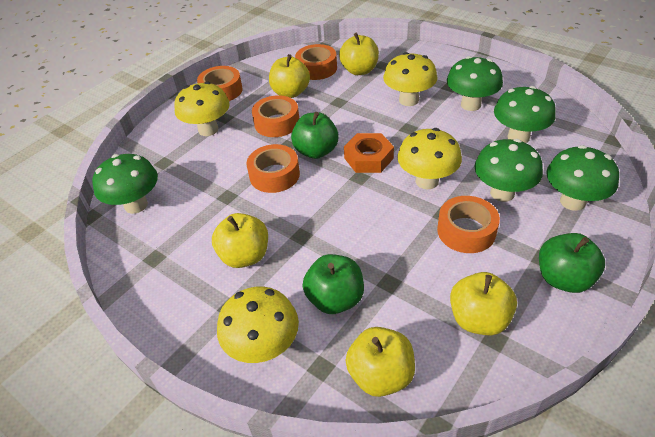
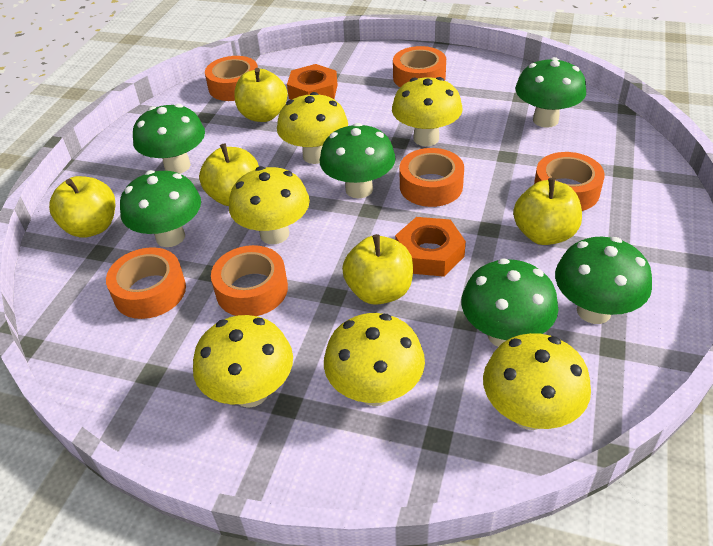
green apple: 3 -> 0
green mushroom: 5 -> 6
orange nut: 1 -> 2
orange tape: 5 -> 6
yellow mushroom: 4 -> 6

